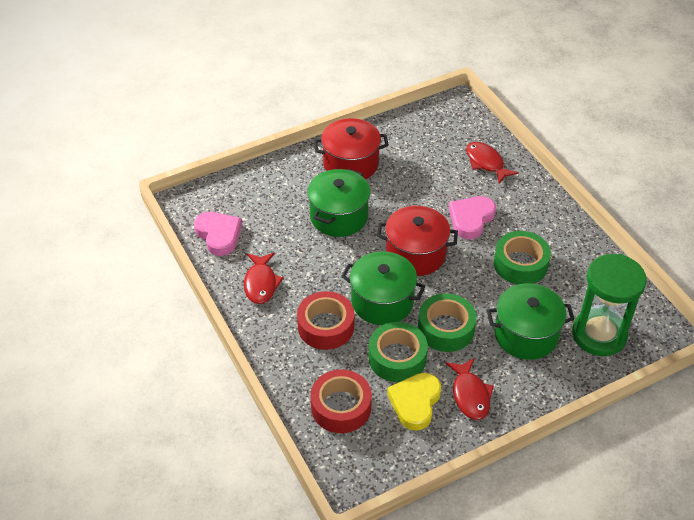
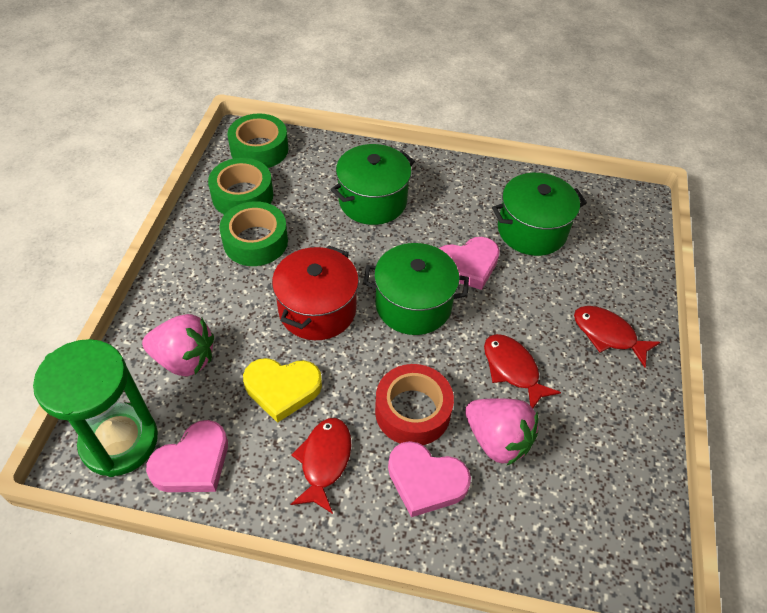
pink heart: 2 -> 3
pink strawberry: 0 -> 2
red pot: 2 -> 1
red tape: 2 -> 1

